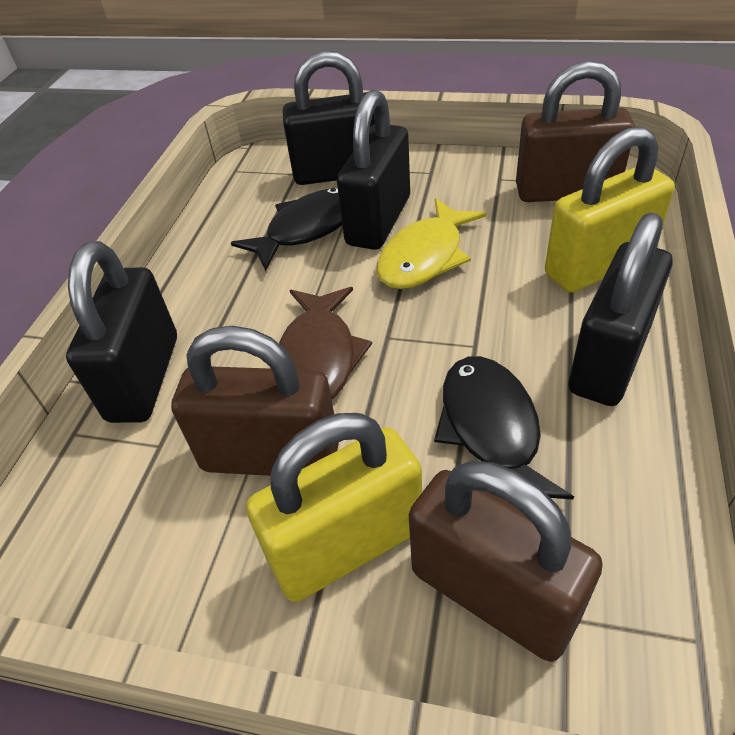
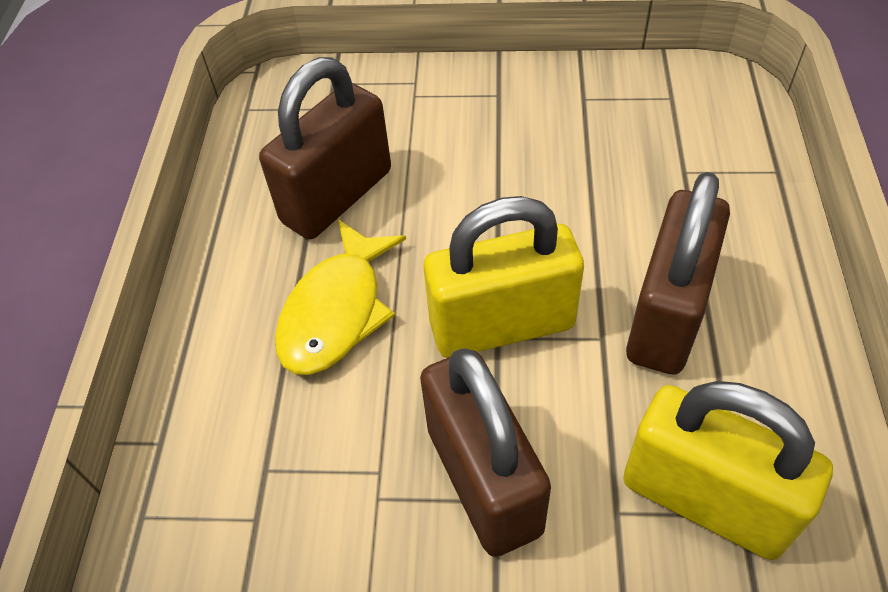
black fish: 2 -> 0
black padlock: 4 -> 0
brown fish: 1 -> 0

